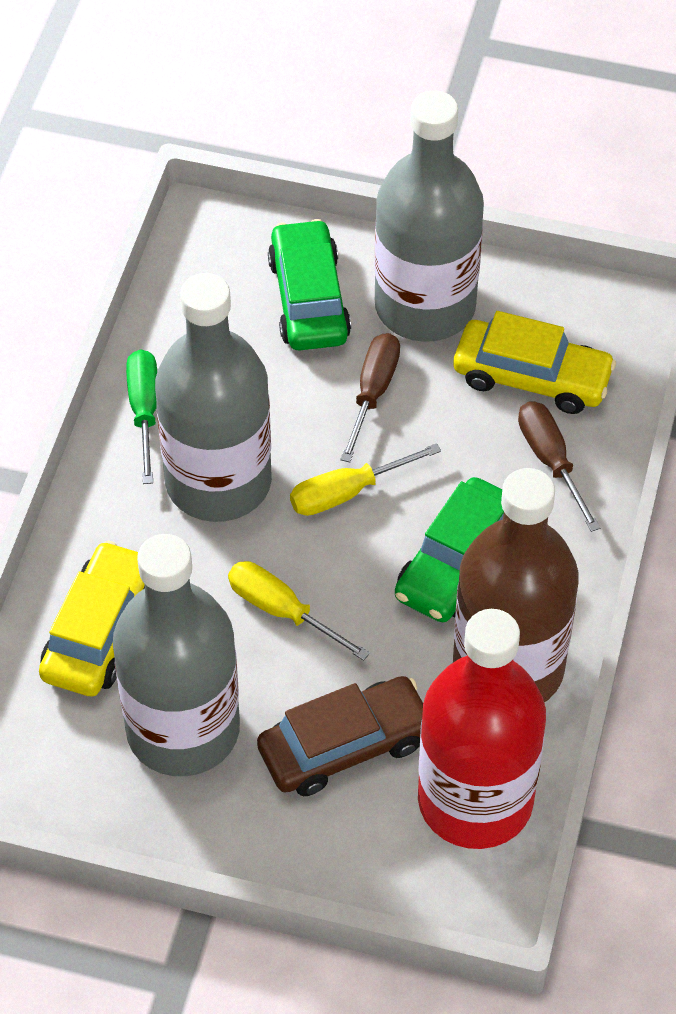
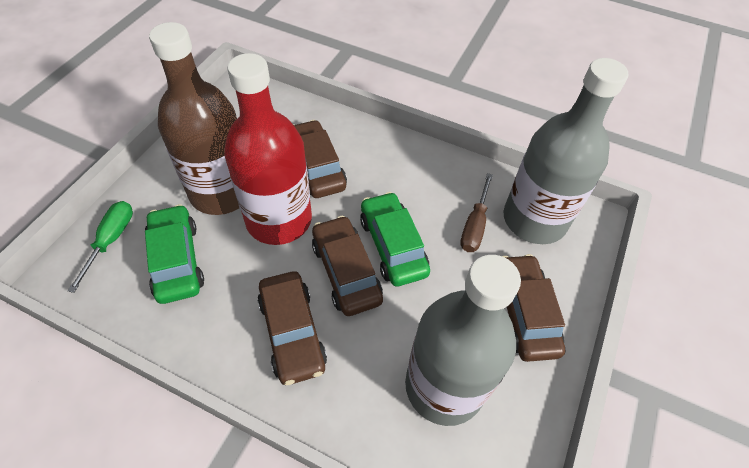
brown car: 1 -> 4
brown screwdriver: 2 -> 1
grey bottle: 3 -> 2
yellow car: 2 -> 0
yellow screwdriver: 2 -> 0

